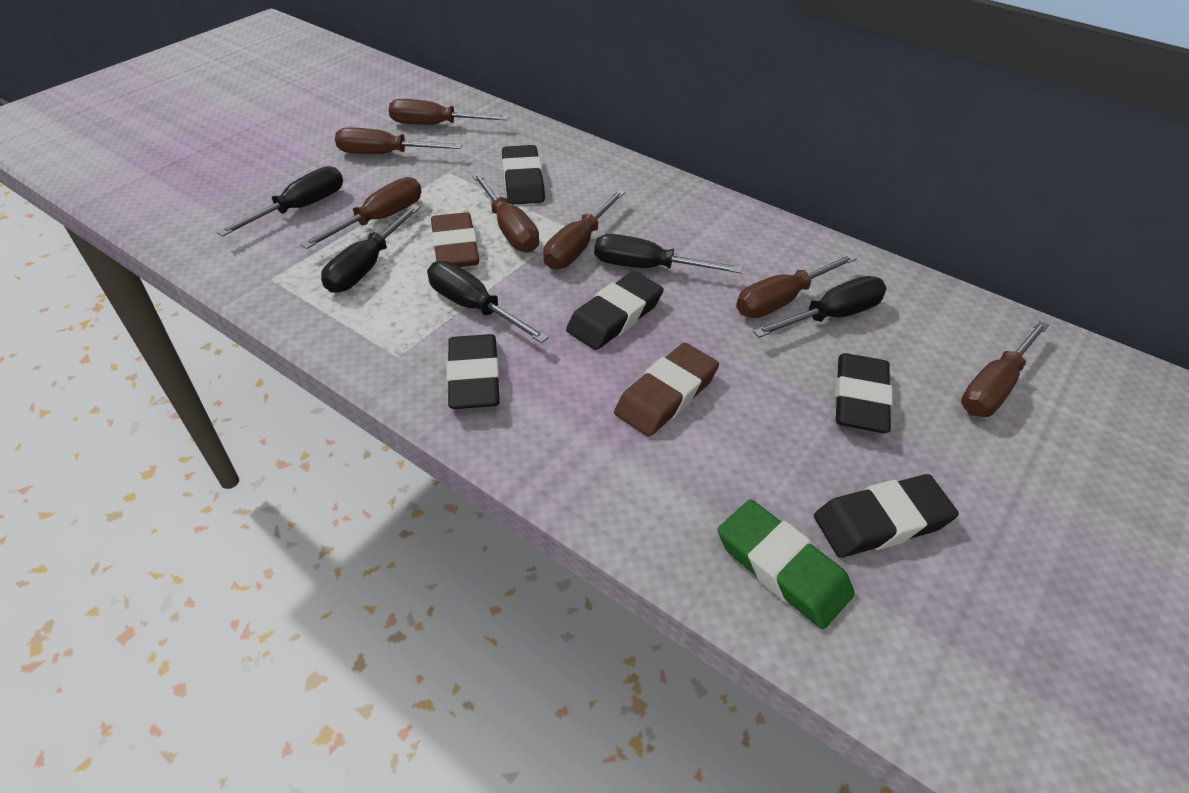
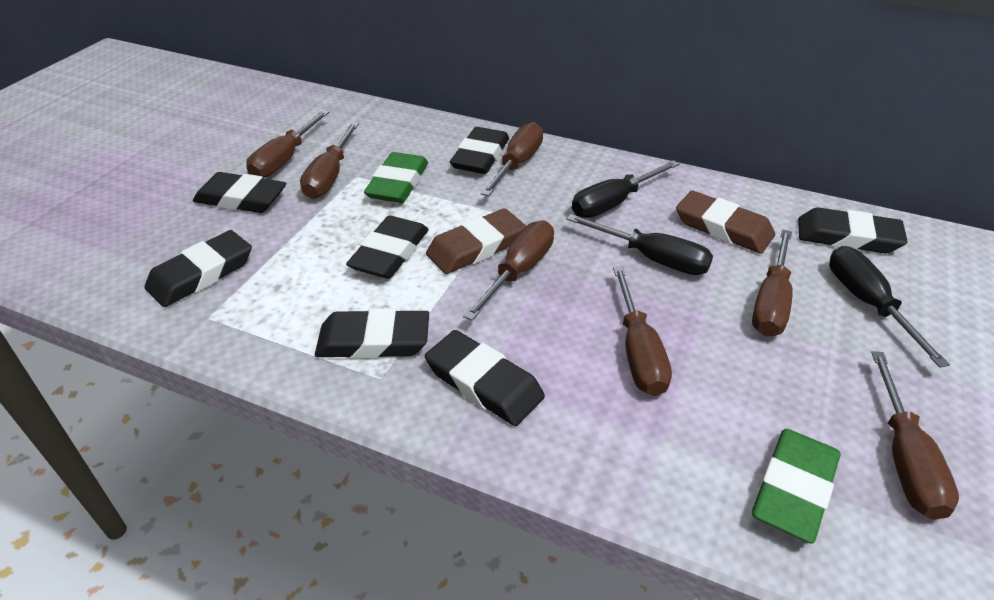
black eraser: 5 -> 7
black screwdriver: 5 -> 3
green eraser: 1 -> 2

